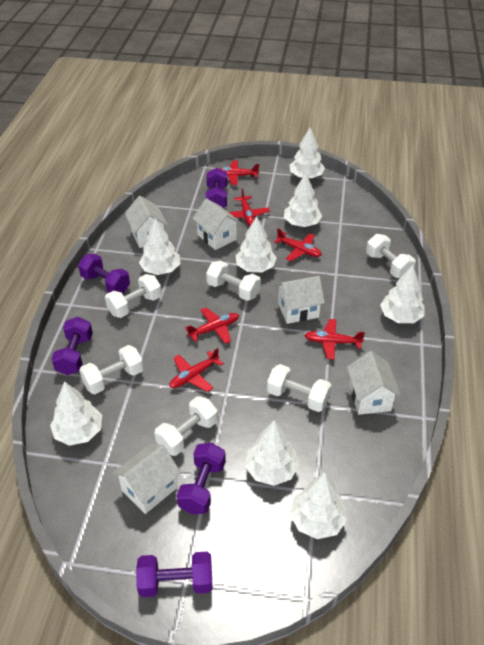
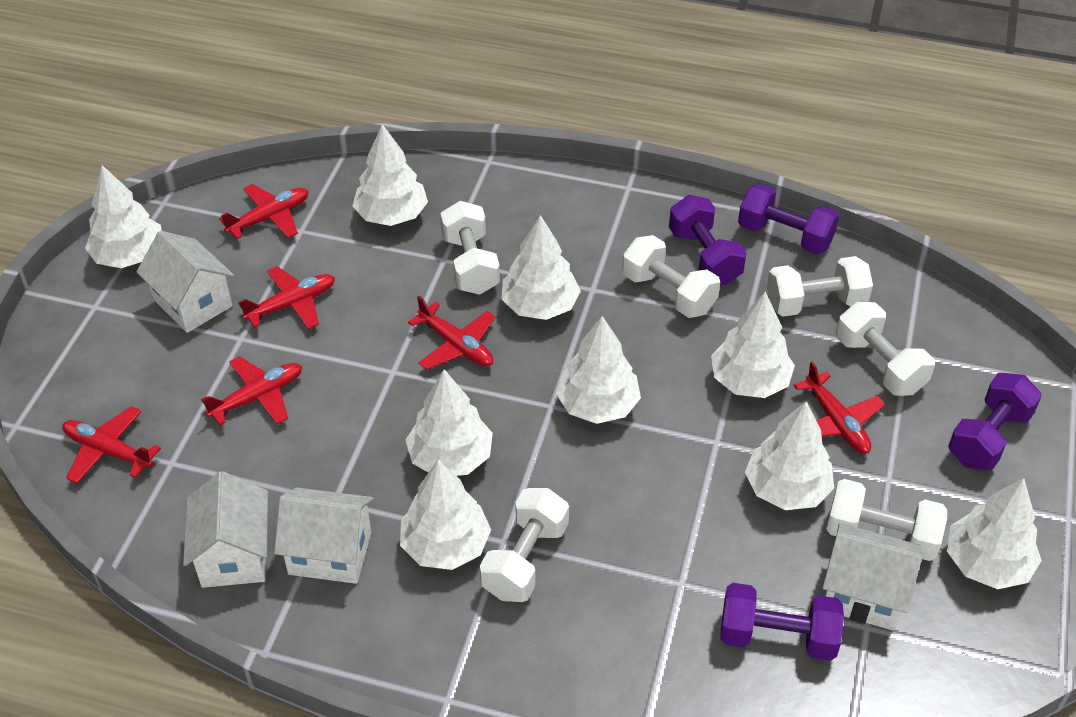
purple dumbbell: 5 -> 4
white house: 5 -> 4
white tree: 8 -> 9

